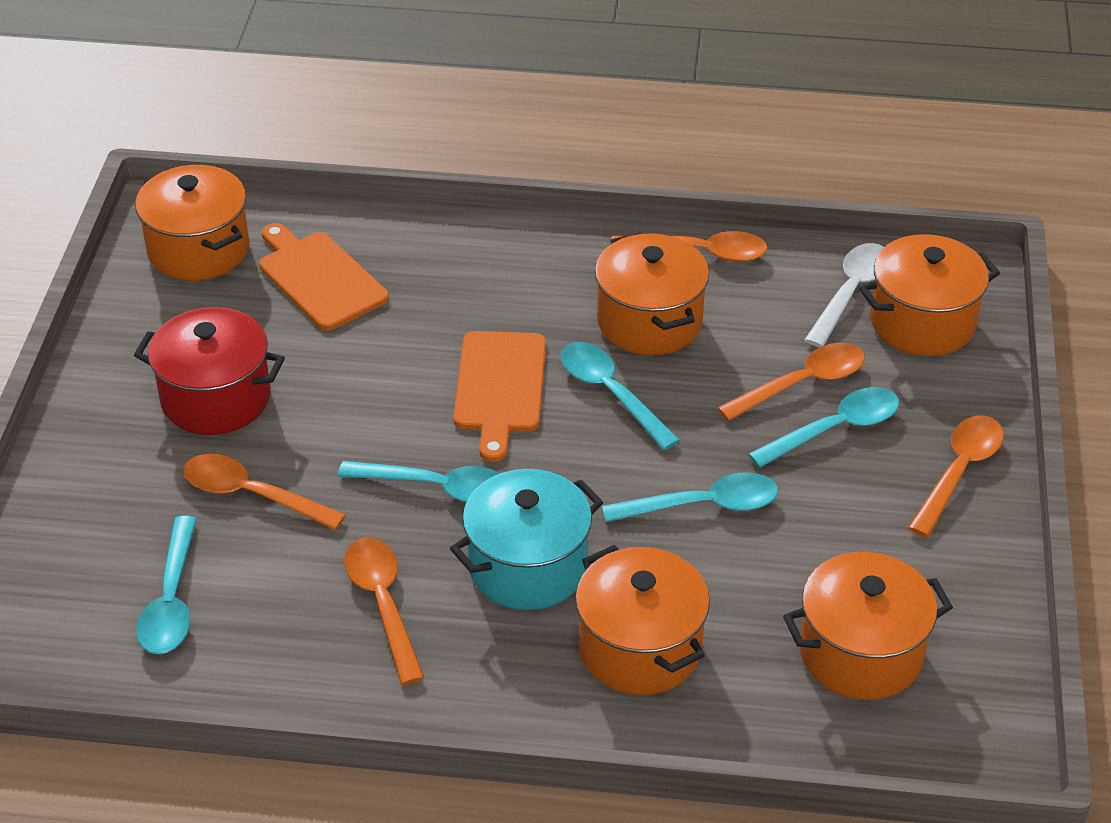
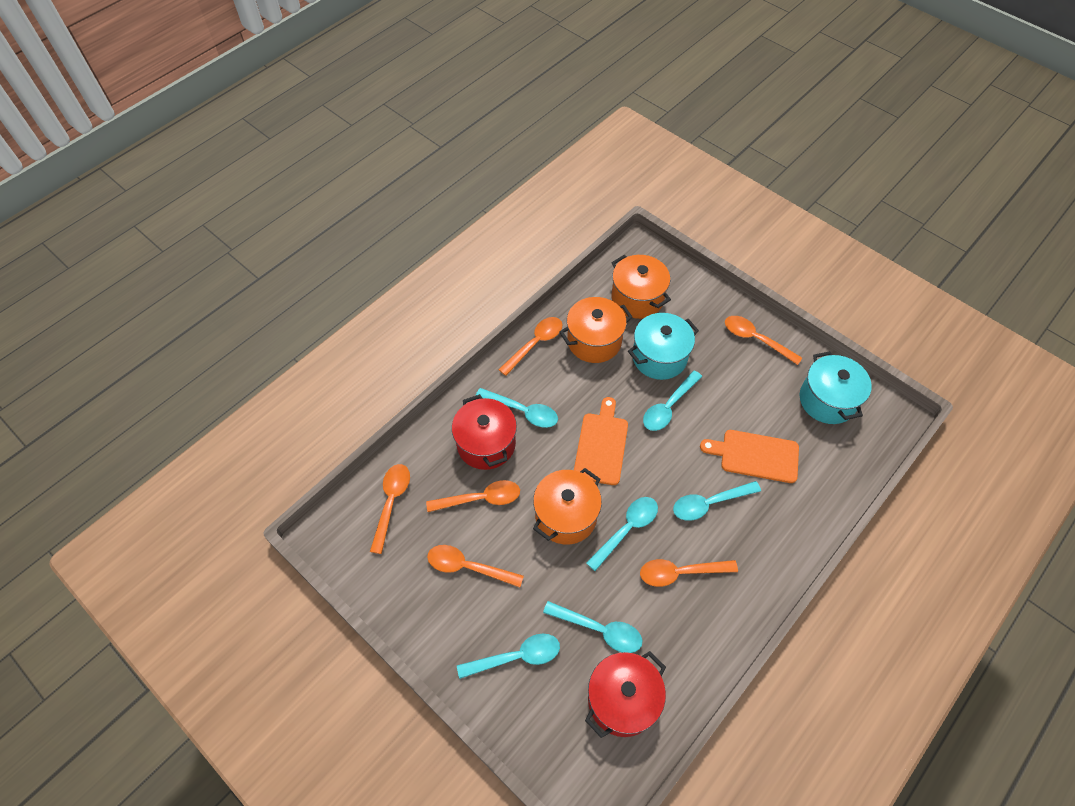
orange pot: 5 -> 3
orange spoon: 5 -> 6
red pot: 1 -> 2
turquoise pot: 1 -> 2
turquoise spoon: 5 -> 6
white spoon: 1 -> 0

